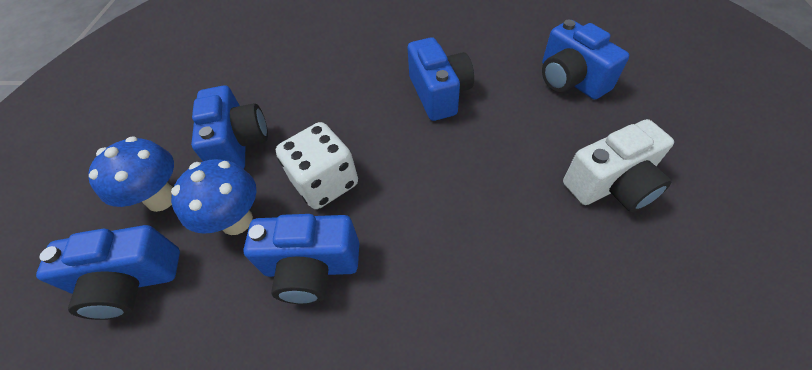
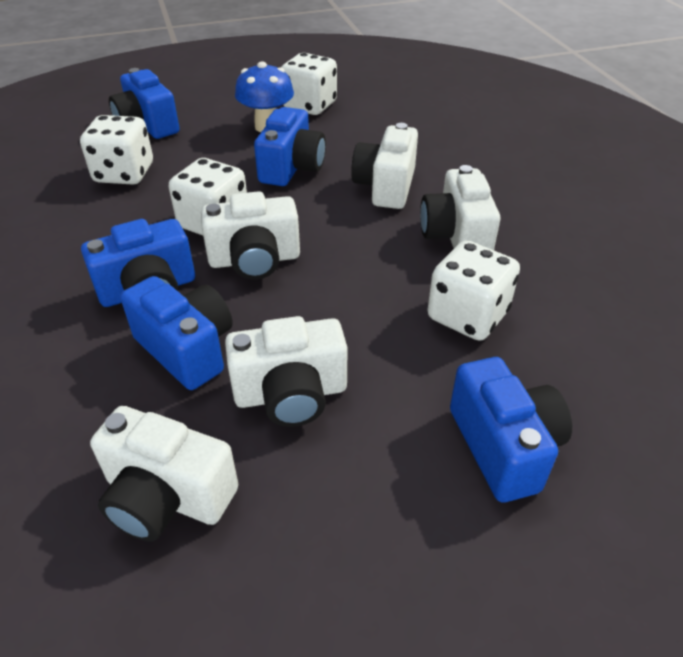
blue mushroom: 2 -> 1
white camera: 1 -> 5
white dice: 1 -> 4

